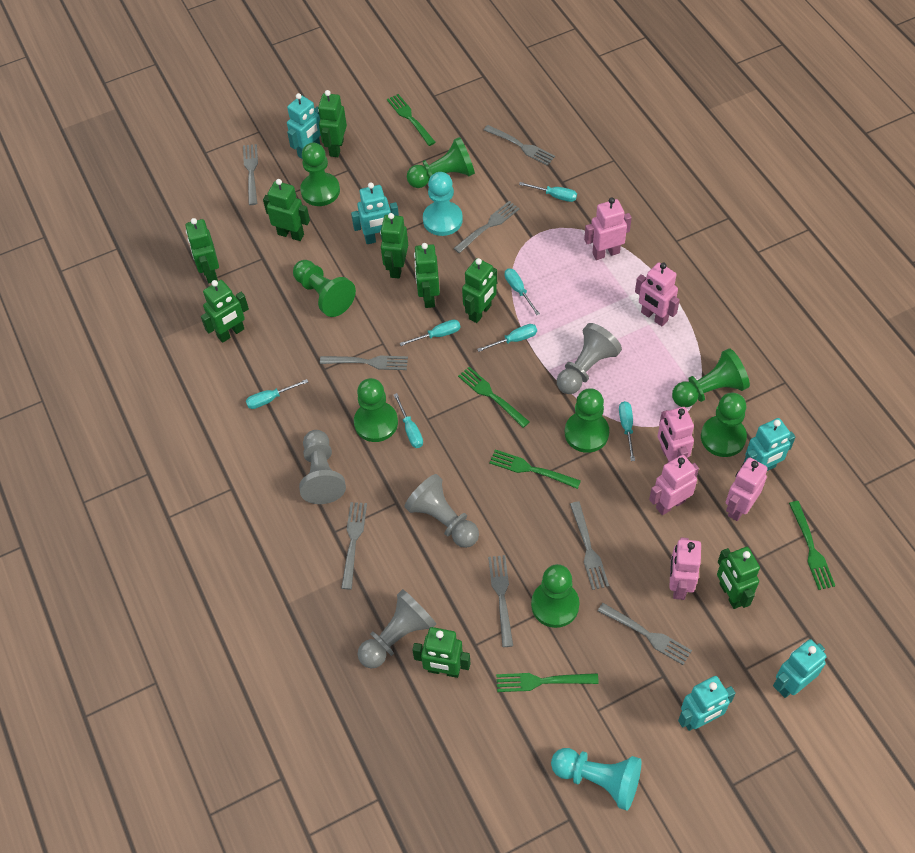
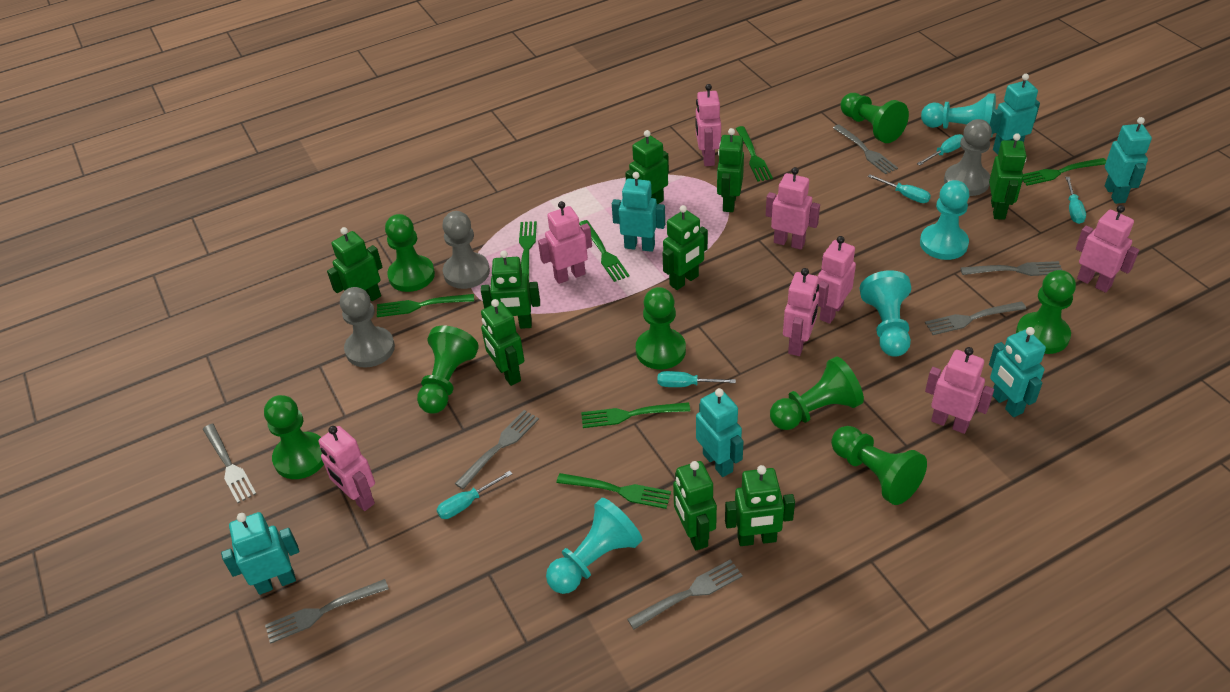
green fork: 5 -> 7
grey fork: 8 -> 7
grey pawn: 4 -> 3
pink robot: 6 -> 8
turquoise pawn: 2 -> 4
turquoise robot: 5 -> 6
turquoise screwdriver: 7 -> 5

